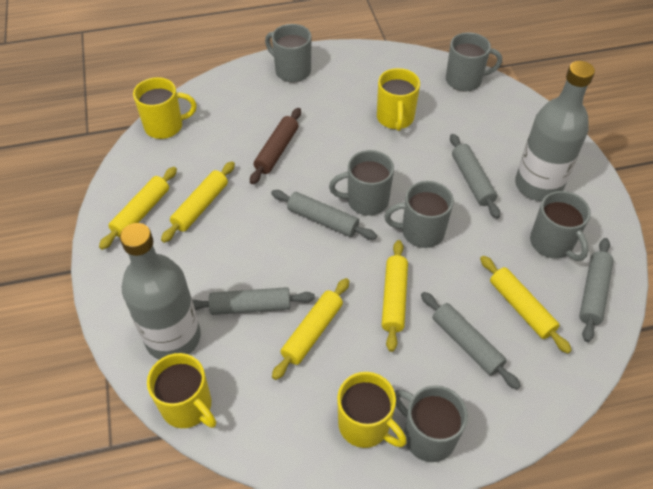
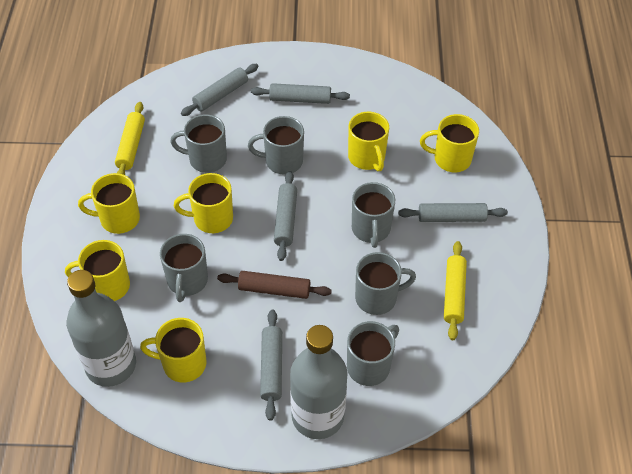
yellow mug: 4 -> 6
yellow rolling pin: 5 -> 2

